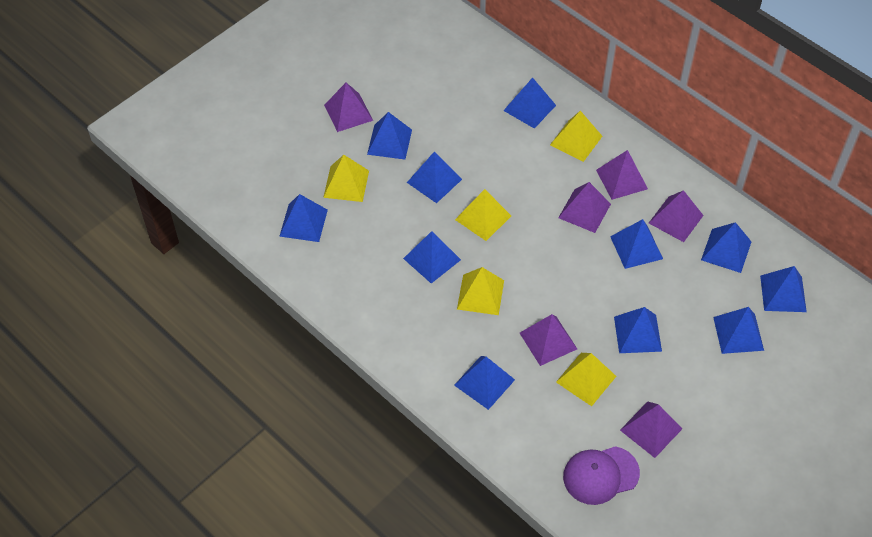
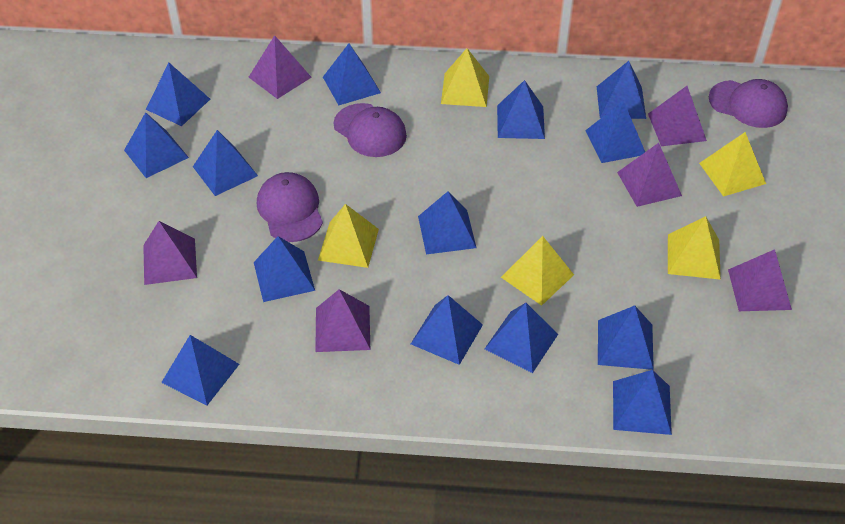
blue pyramid: 11 -> 14
purple cap: 1 -> 3

